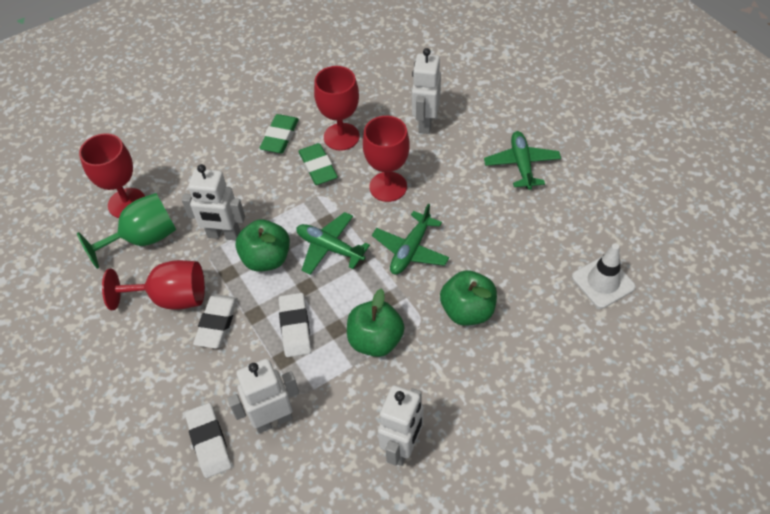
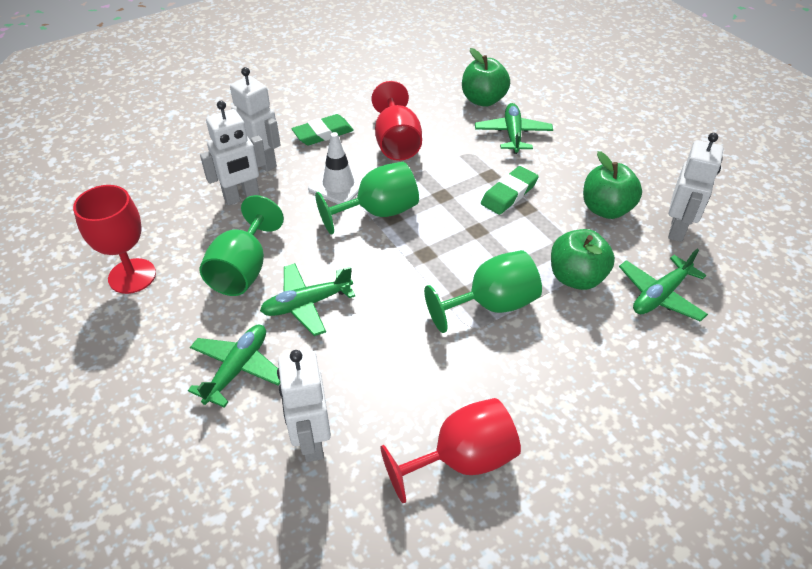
green goblet: 1 -> 3
green plane: 3 -> 4
red goblet: 4 -> 3
white eraser: 3 -> 0

